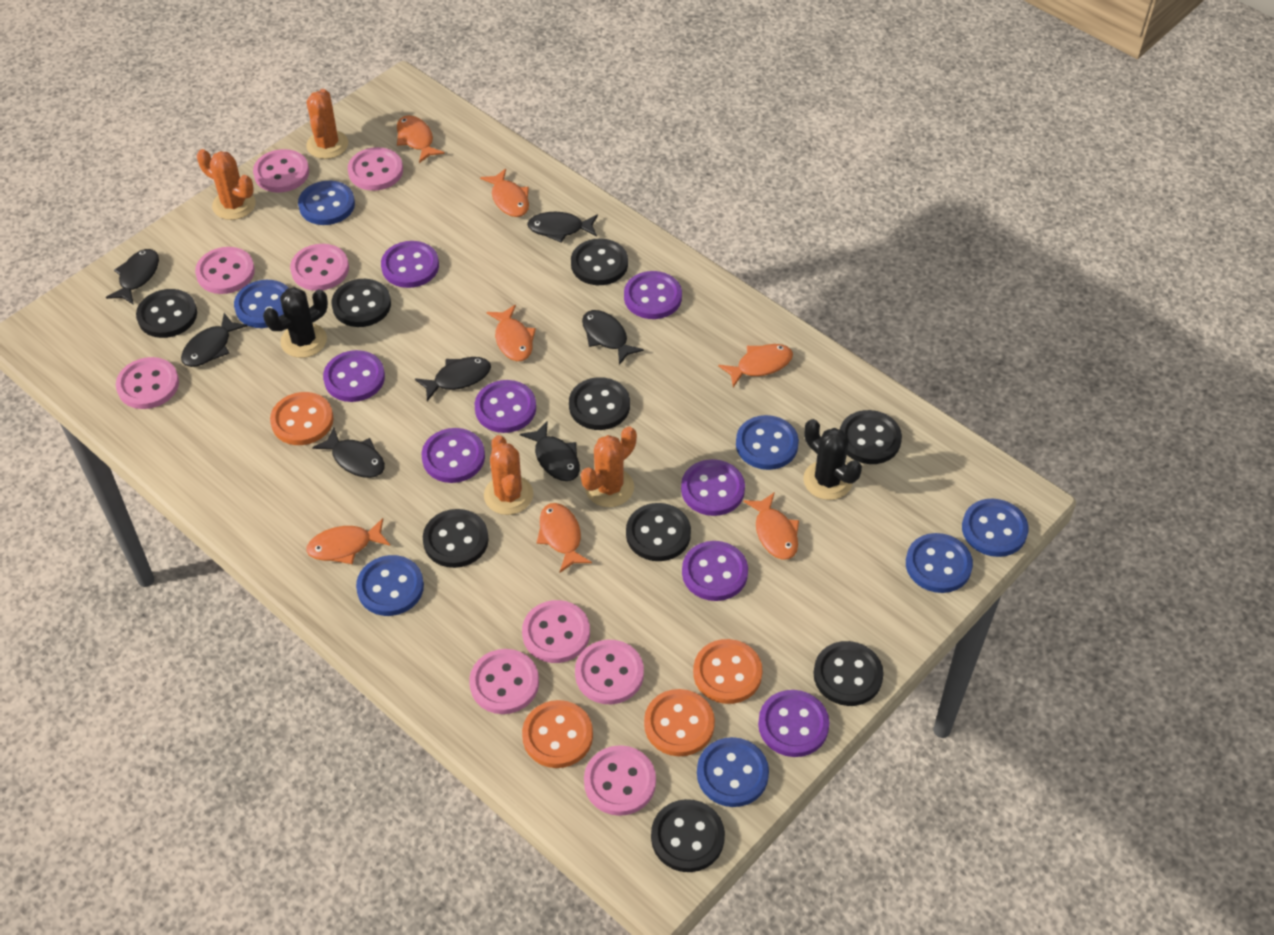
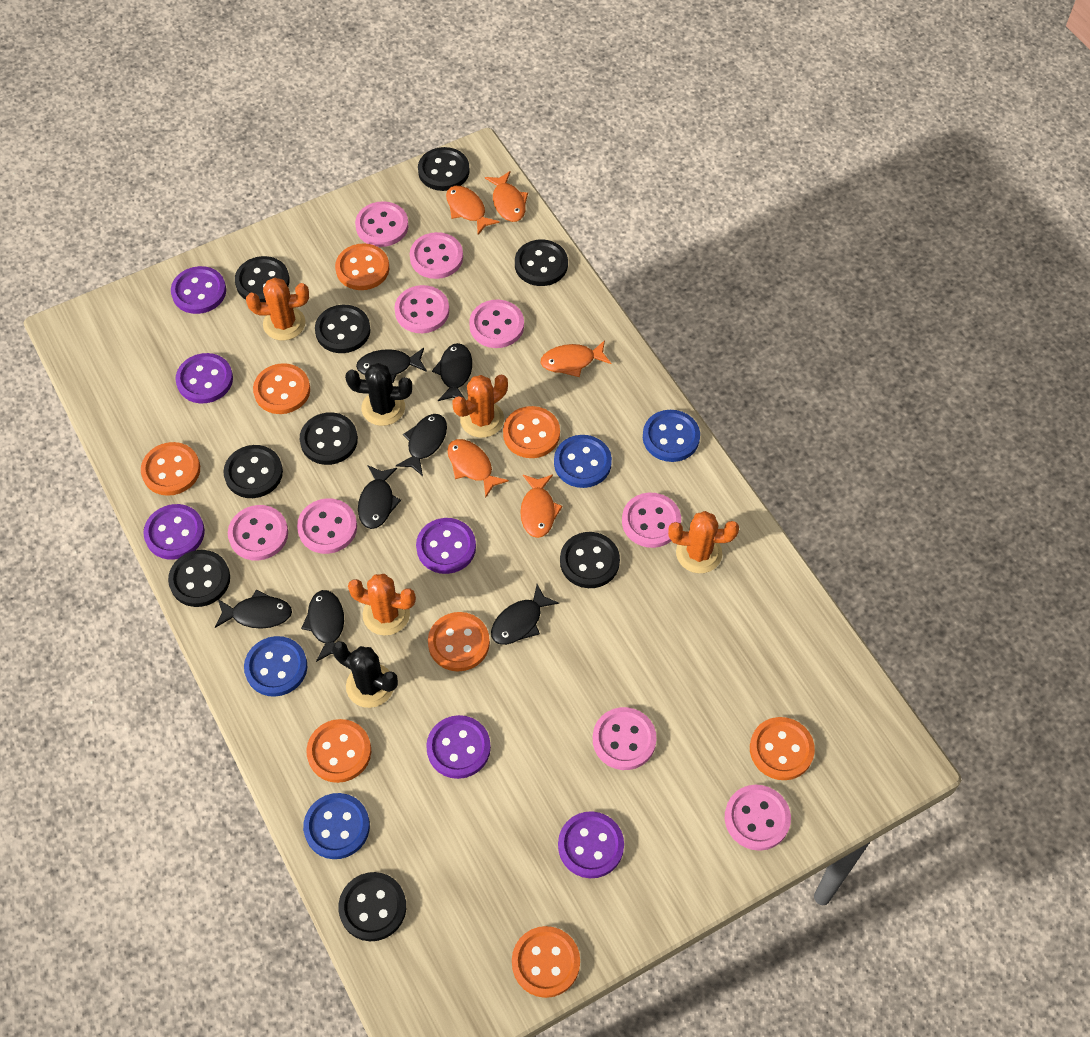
blue button: 7 -> 4
orange button: 4 -> 8
orange fish: 7 -> 5
purple button: 8 -> 6

